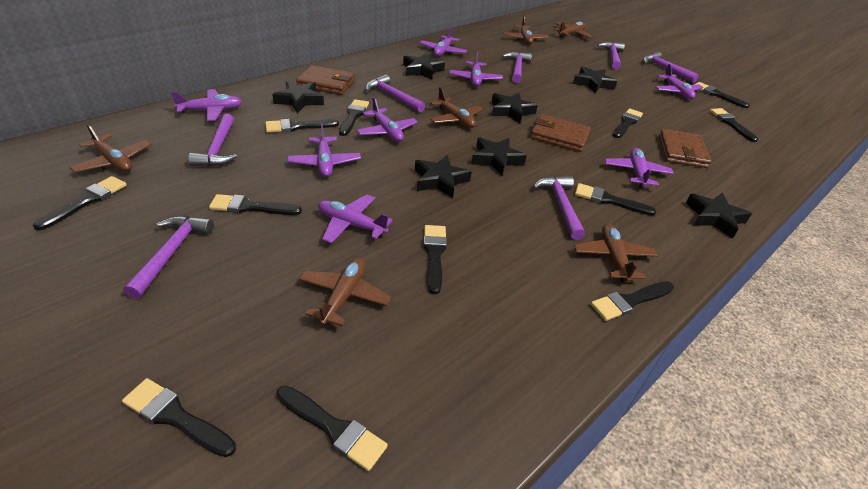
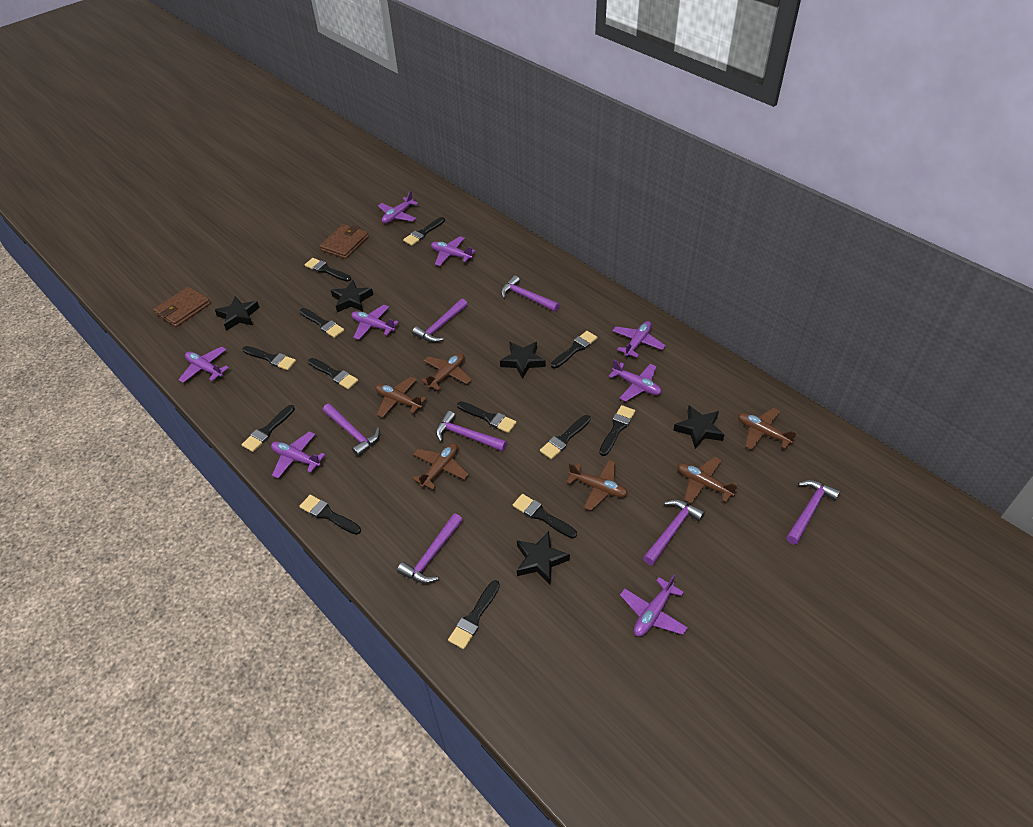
black brush: 12 -> 13
black star: 7 -> 5
brown wallet: 3 -> 2

